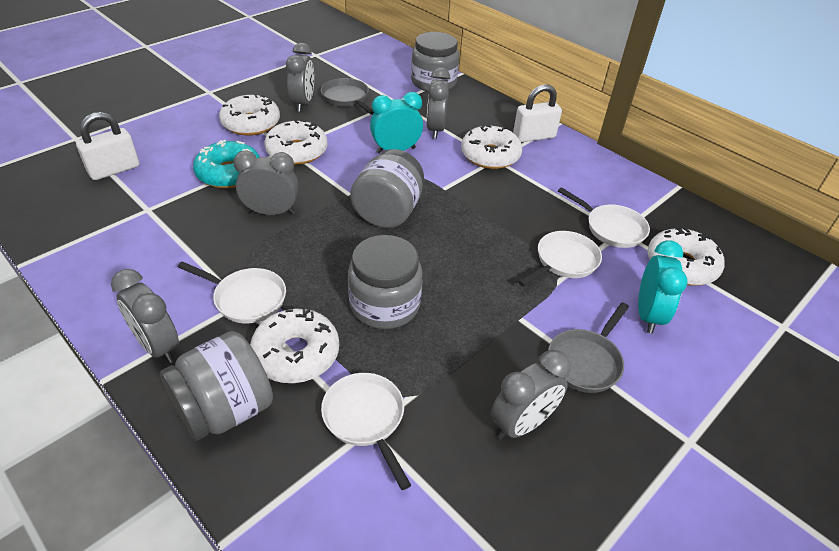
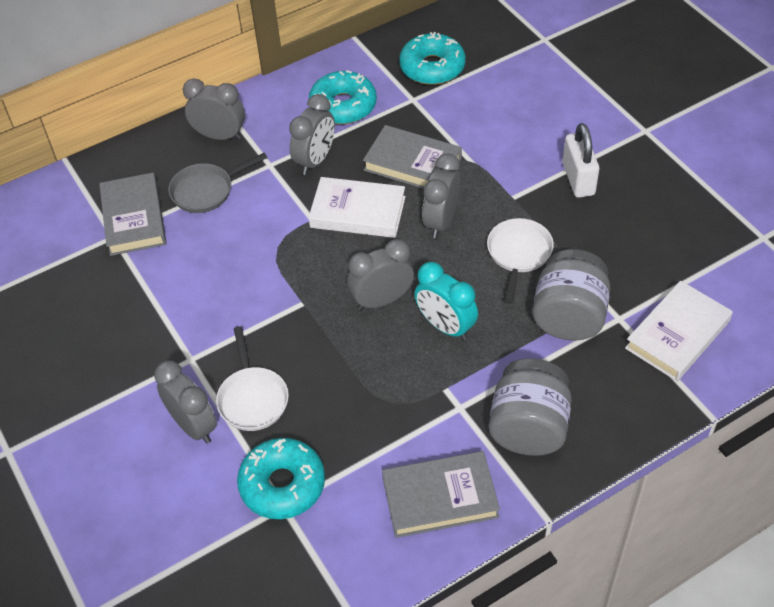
grey book: 0 -> 3
grey jar: 4 -> 2
grey pan: 2 -> 1
turquoise clock: 2 -> 1
turquoise donut: 1 -> 3
white book: 0 -> 2
white donut: 5 -> 0
white padlock: 2 -> 1
white pan: 4 -> 2

